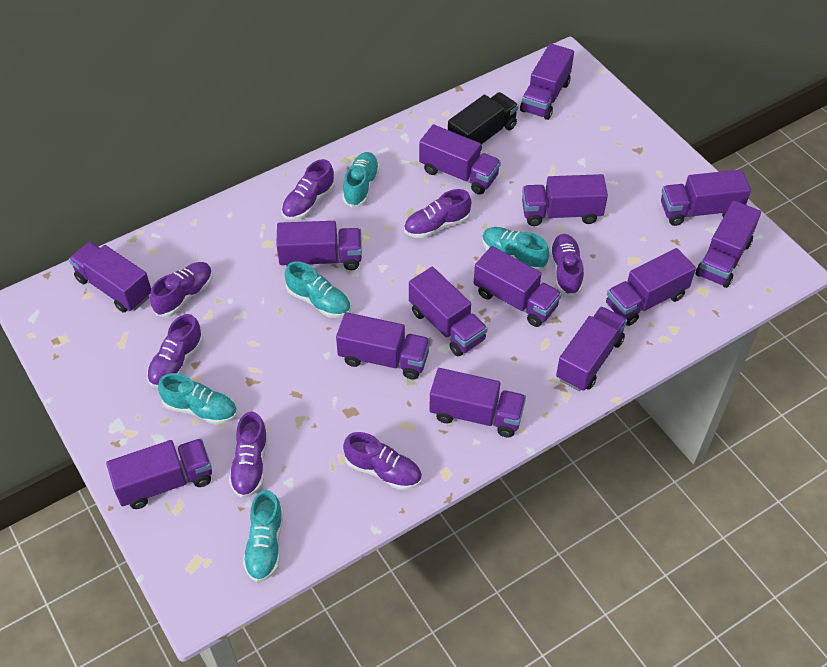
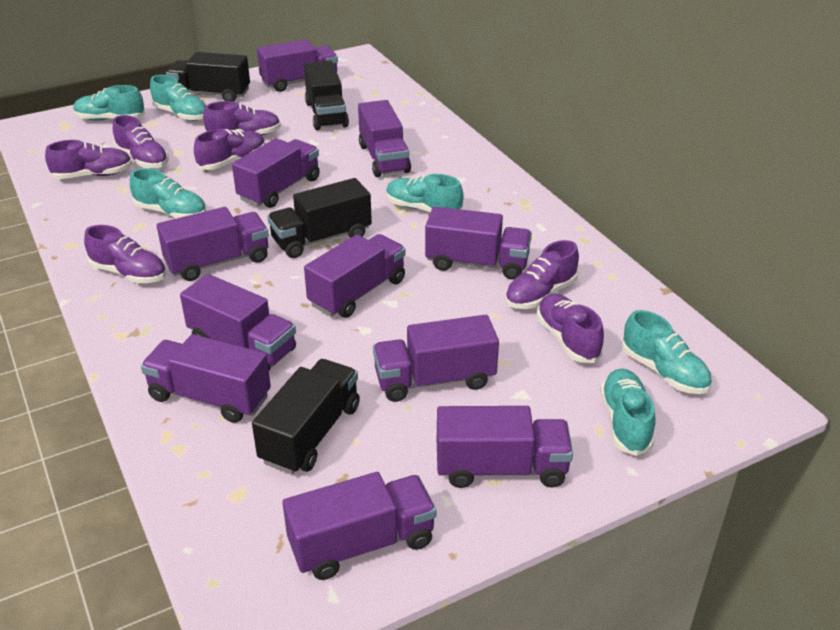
black truck: 1 -> 4
purple truck: 14 -> 11
turquoise shoe: 5 -> 6

